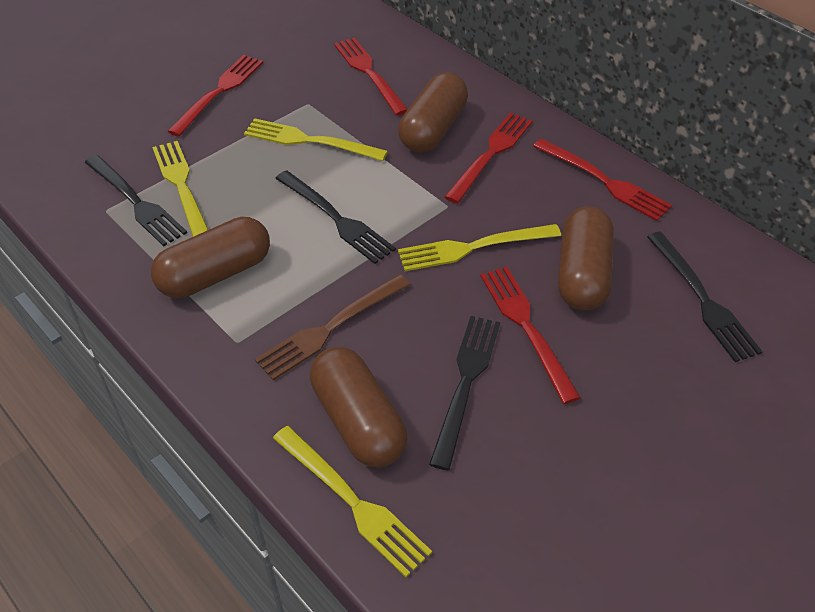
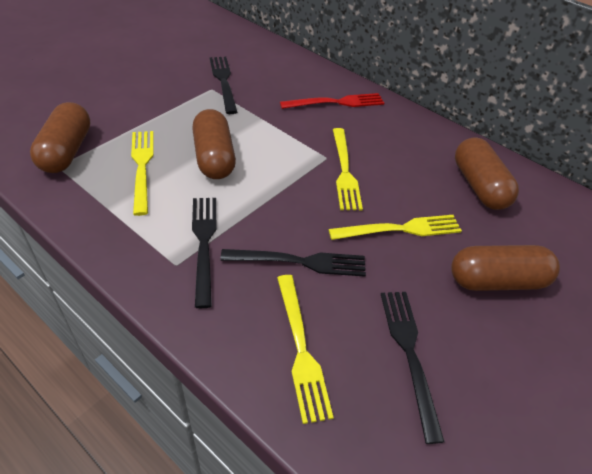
brown fork: 1 -> 0
red fork: 5 -> 1

